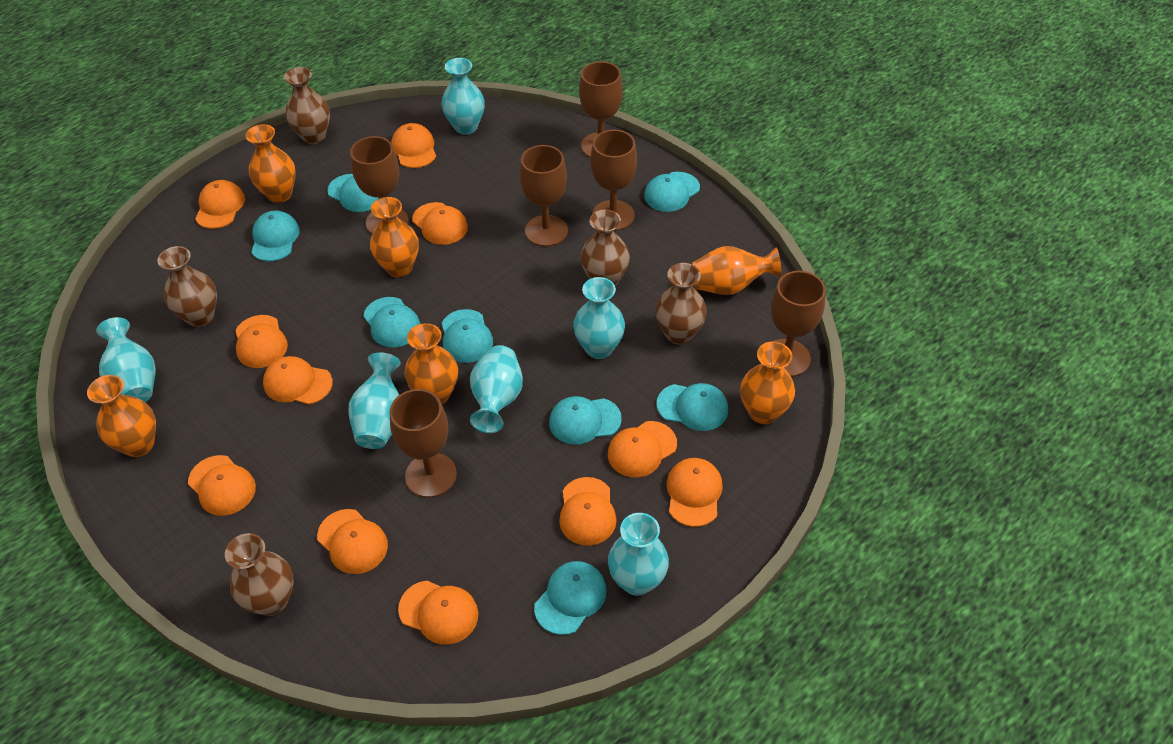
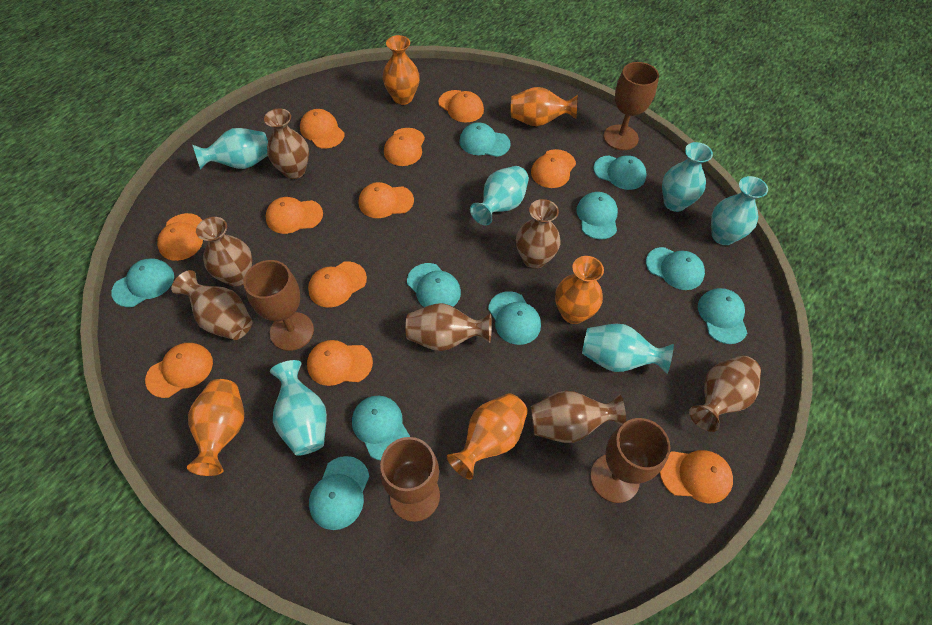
brown goblet: 6 -> 4
brown vase: 5 -> 7
orange vase: 6 -> 5
turquoise cap: 8 -> 10

